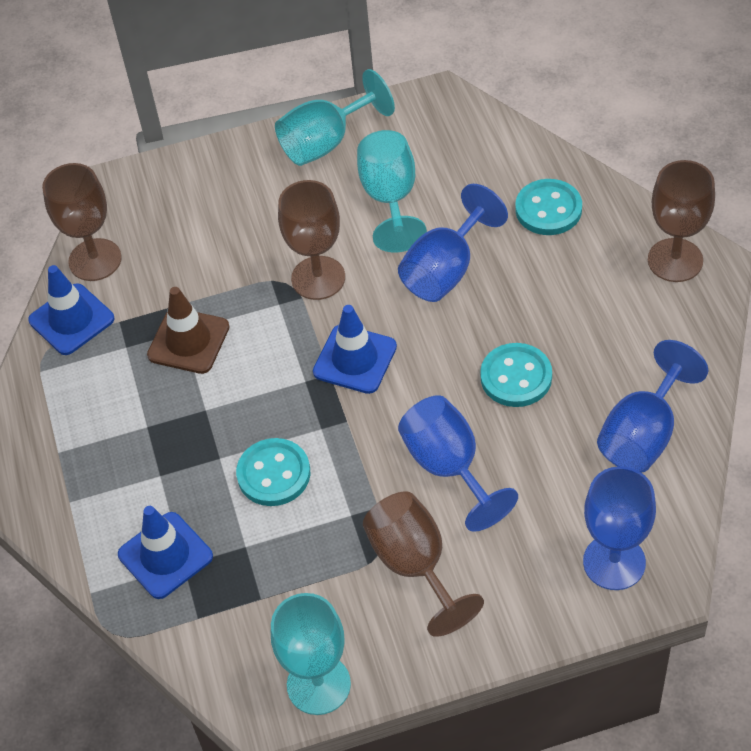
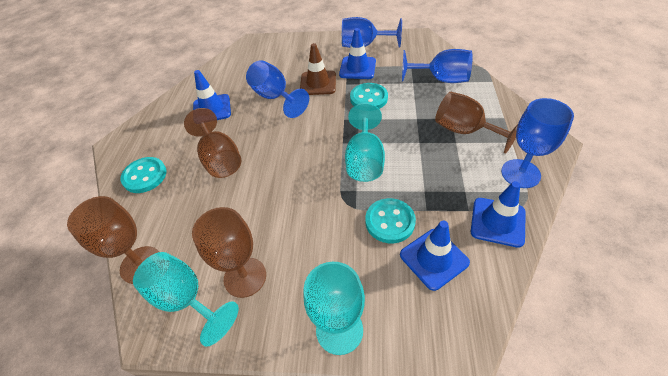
blue traffic cone: 3 -> 4

